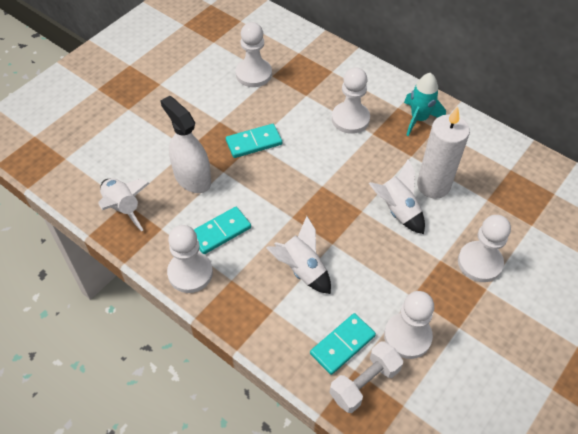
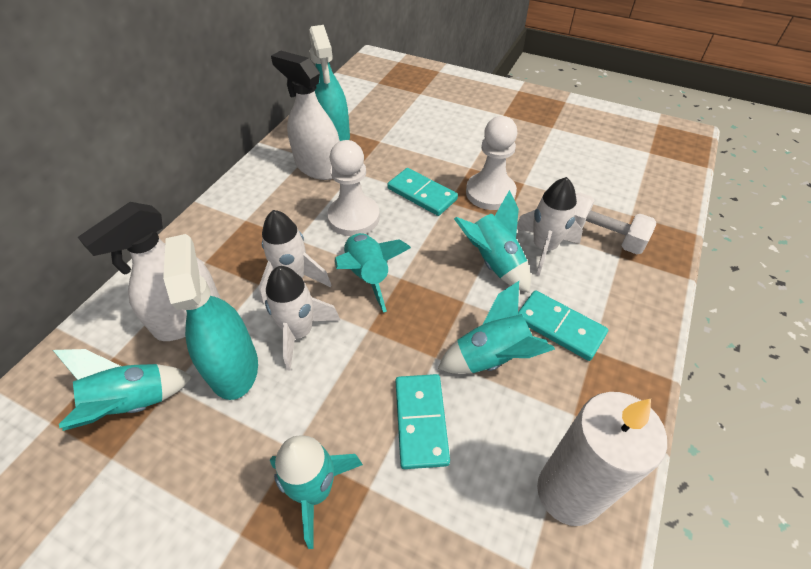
turquoise rocket: 1 -> 5
turquoise spray bottle: 0 -> 2
white pawn: 5 -> 2
white spray bottle: 1 -> 2

